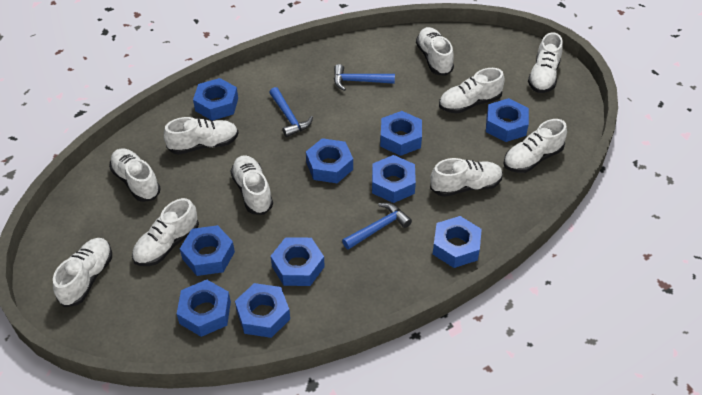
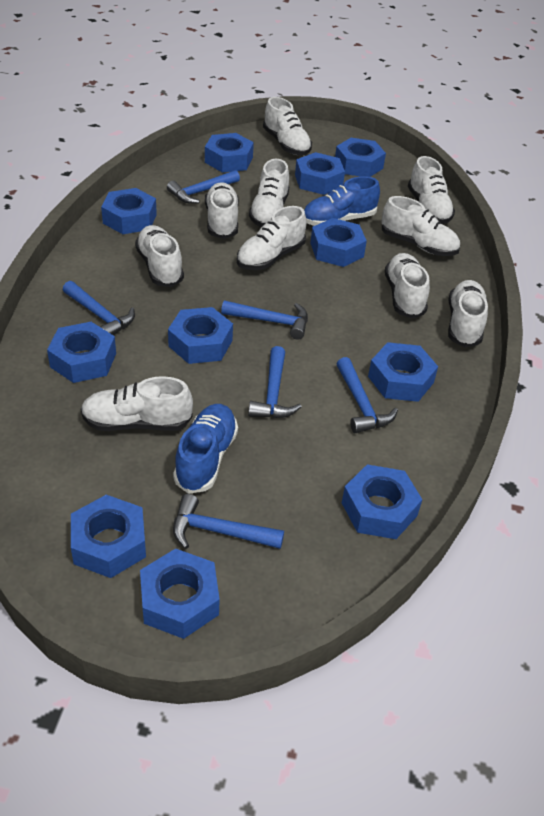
blue hammer: 3 -> 6
blue nut: 10 -> 11
blue shoe: 0 -> 2

